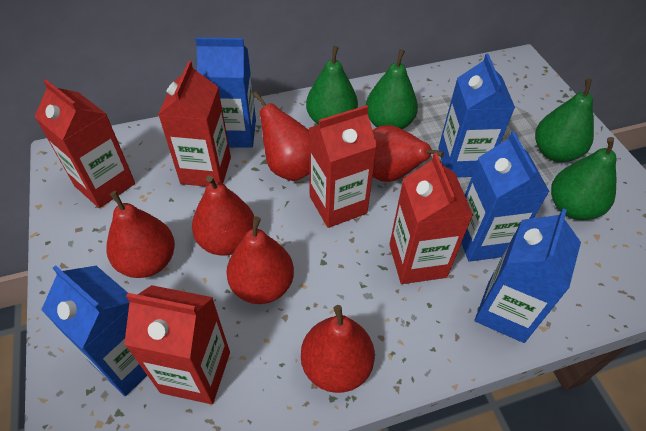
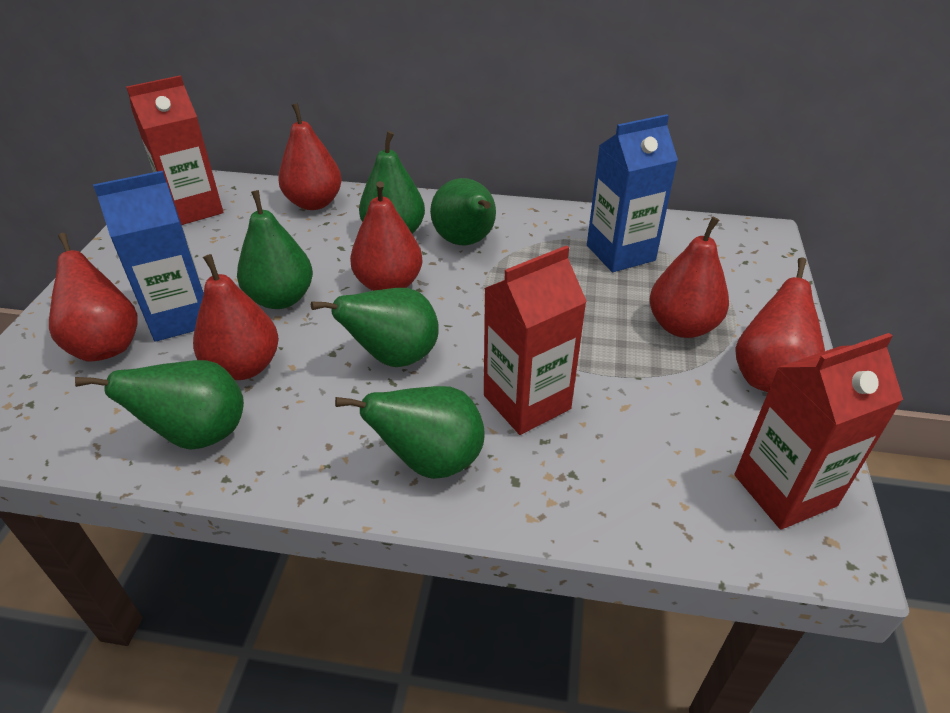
blue carton: 5 -> 2
green pear: 4 -> 6
red carton: 5 -> 3

